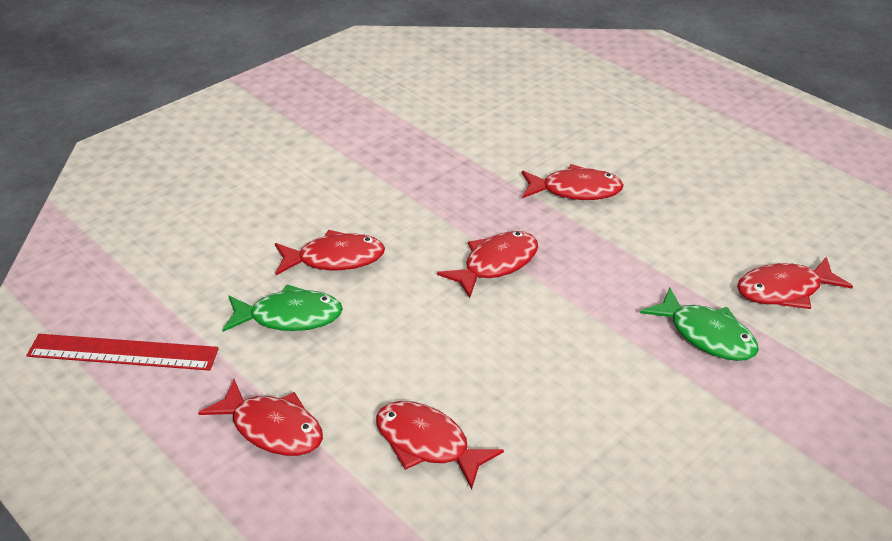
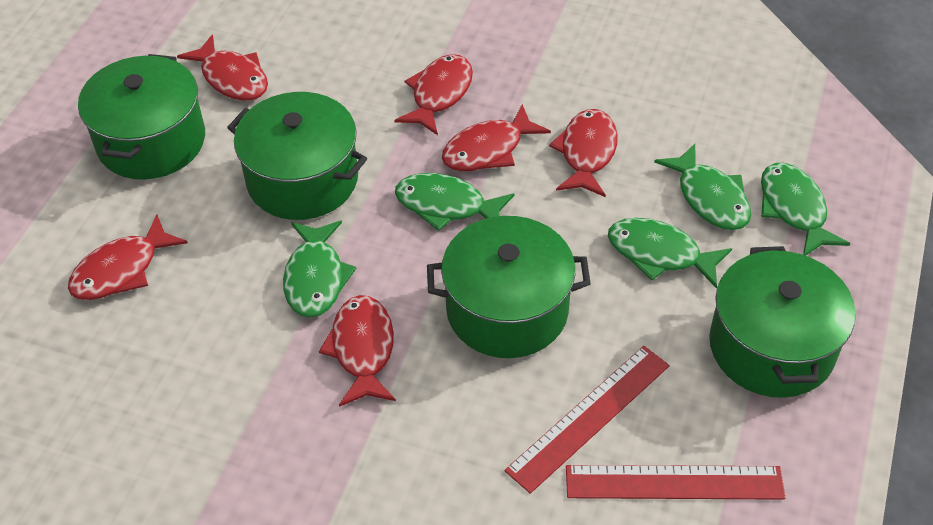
green fish: 2 -> 5
green pot: 0 -> 4
red ruler: 1 -> 2

